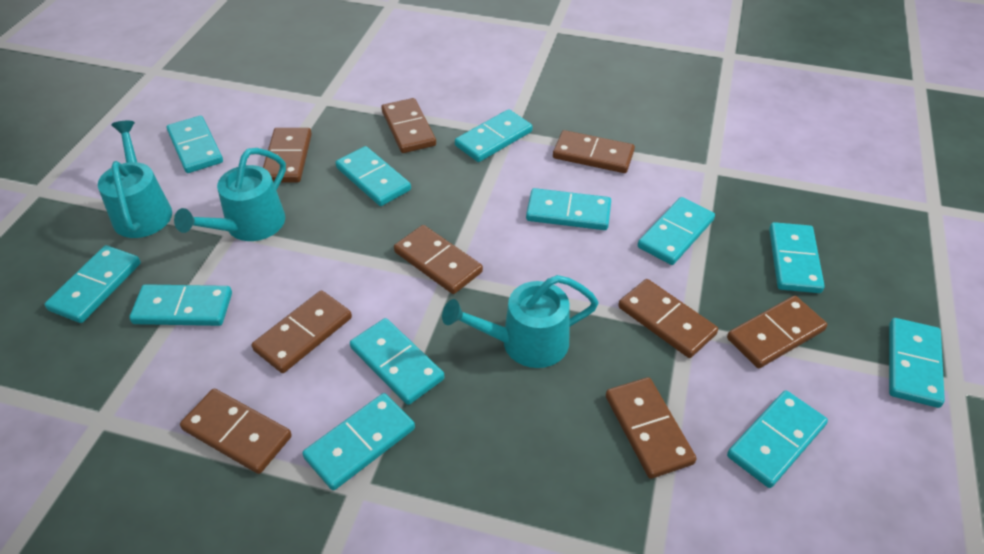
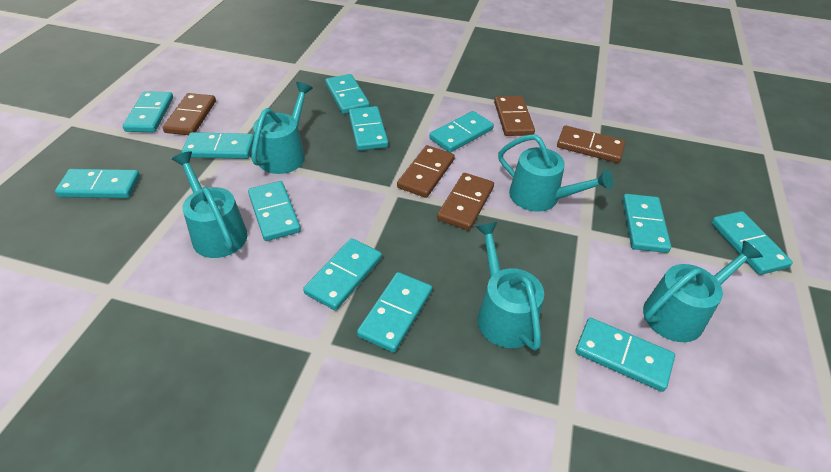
brown domino: 9 -> 5
turquoise watering can: 3 -> 5

